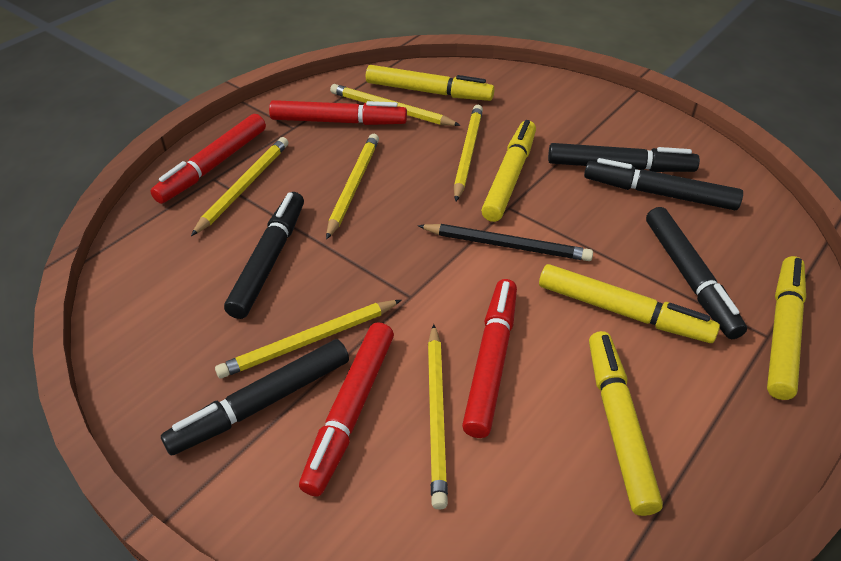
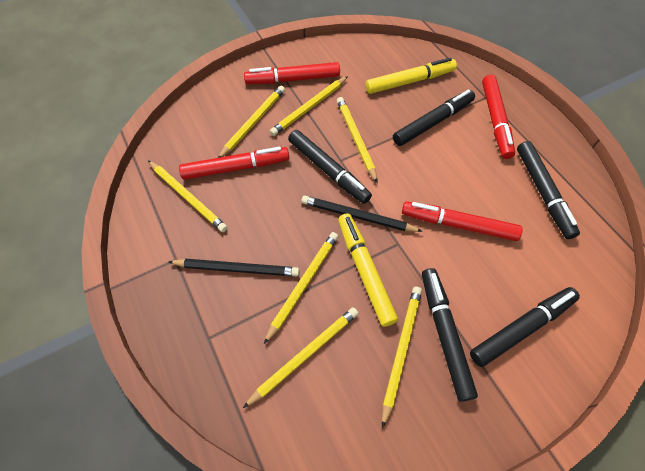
black pencil: 1 -> 2
yellow marker: 5 -> 2
yellow pencil: 6 -> 7

